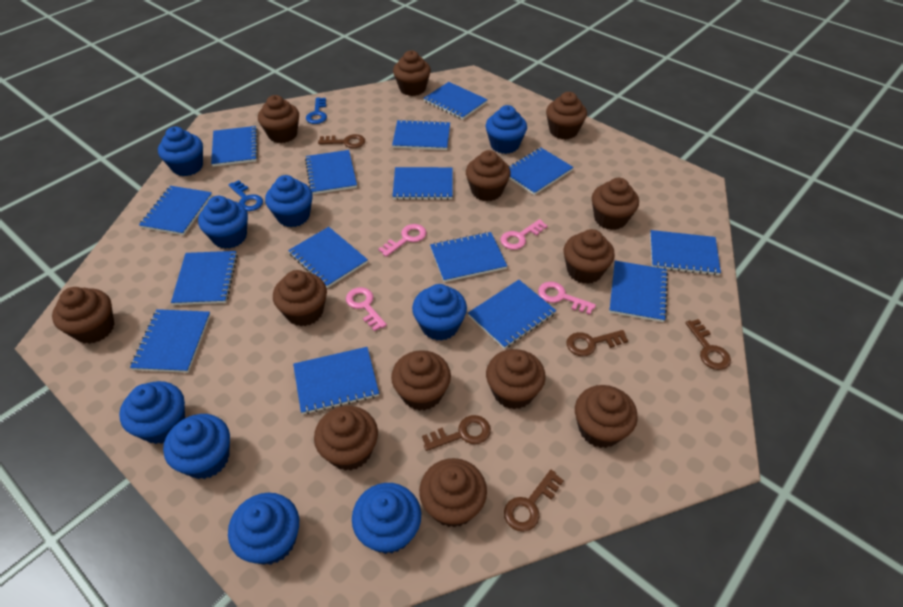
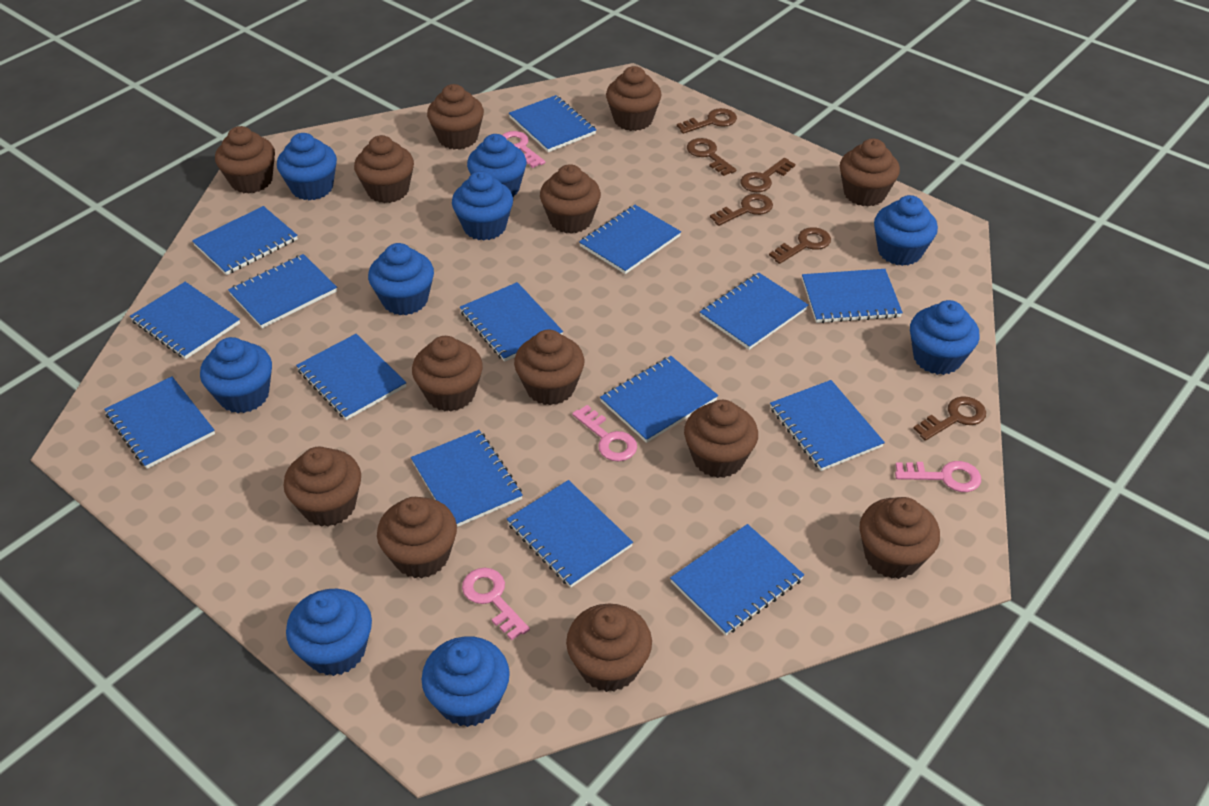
blue key: 2 -> 0
brown key: 5 -> 6

